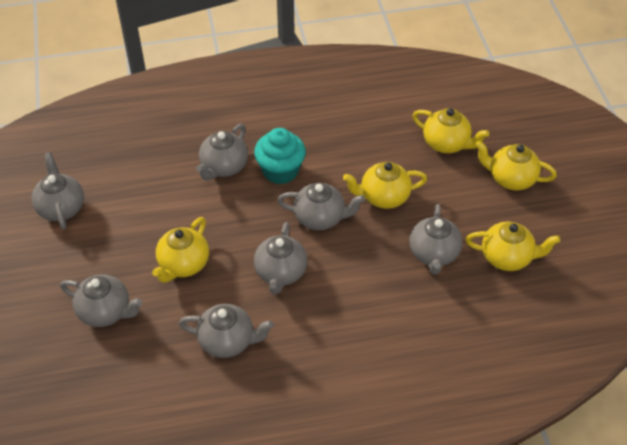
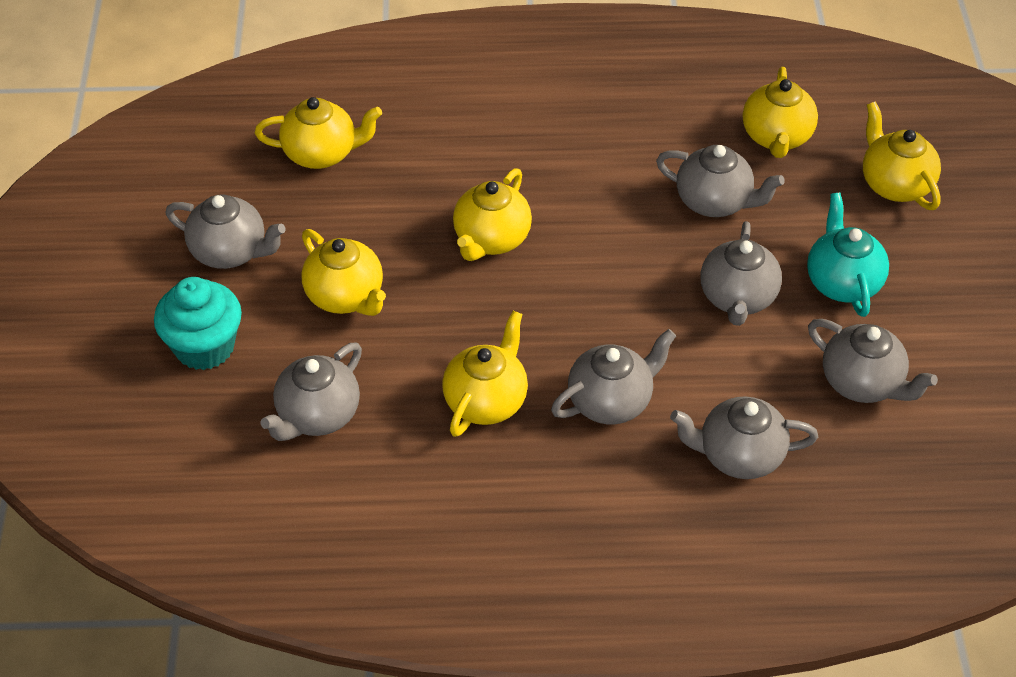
turquoise teapot: 0 -> 1
yellow teapot: 5 -> 6

